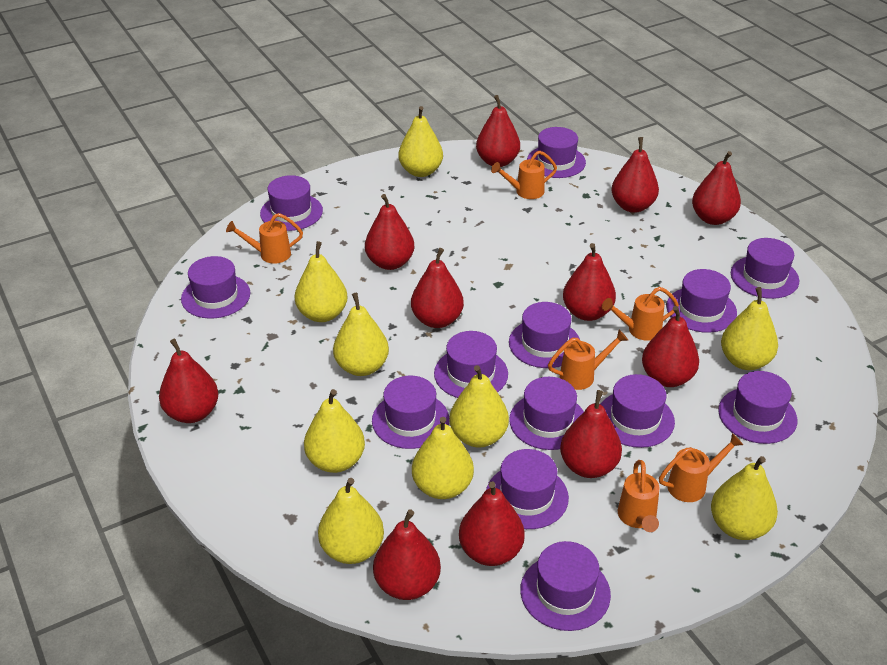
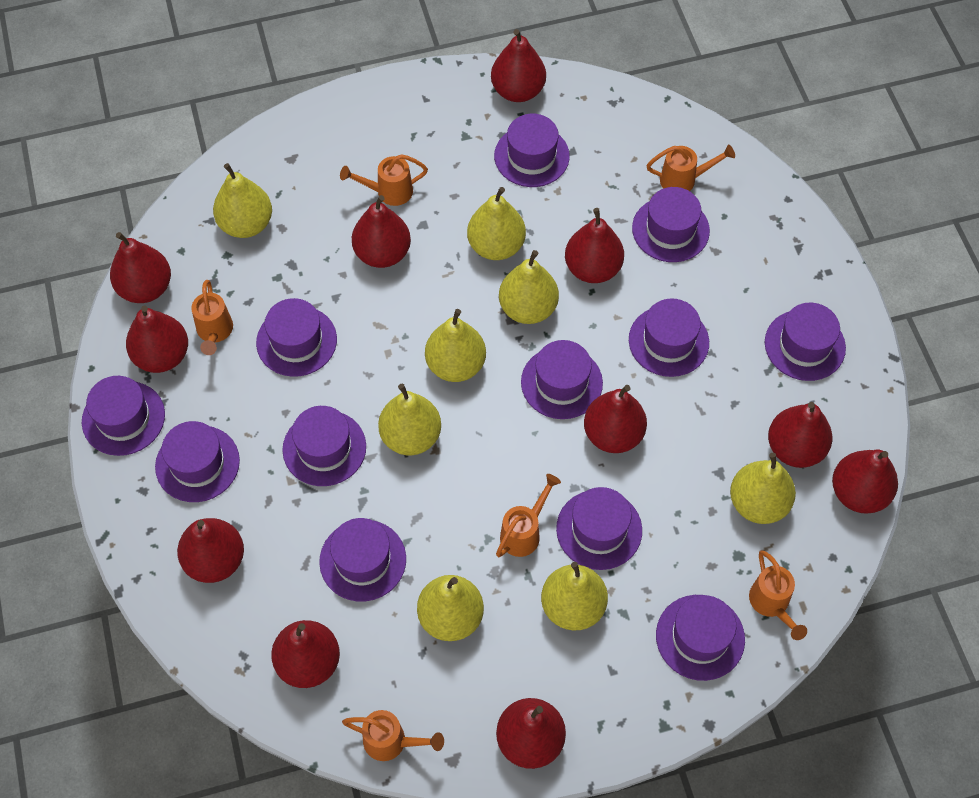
purple hat: 13 -> 12
yellow pear: 9 -> 8

